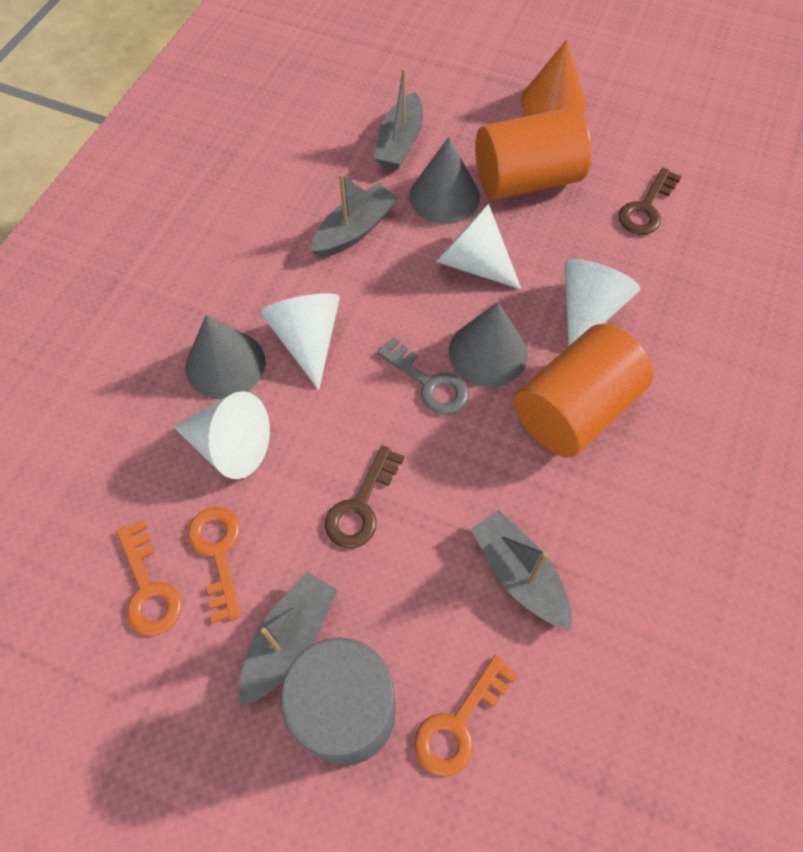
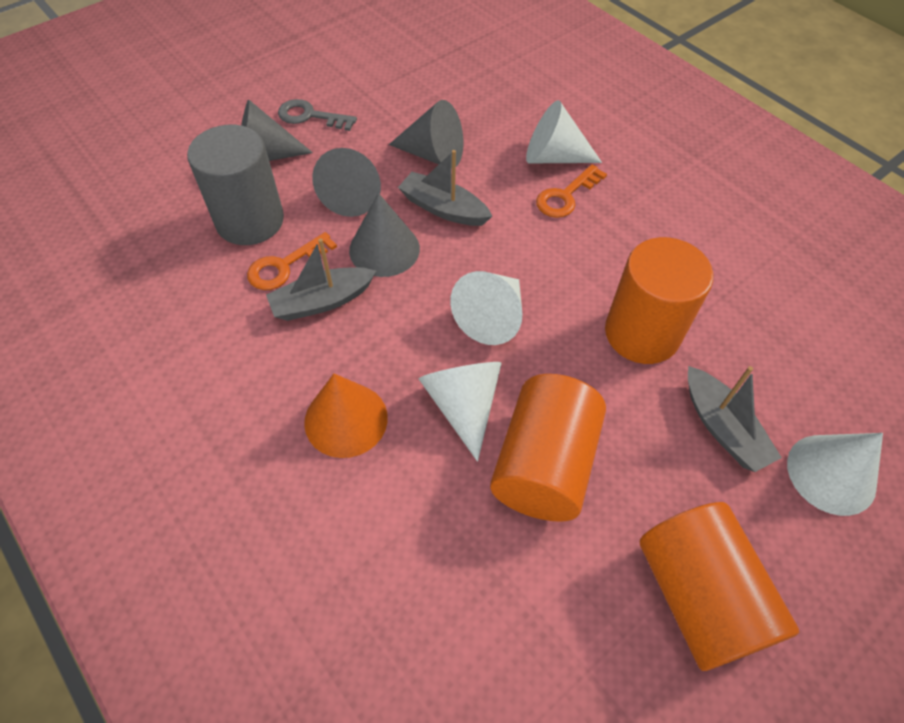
brown key: 2 -> 0
grey boat: 4 -> 3
grey cone: 3 -> 4
orange cylinder: 2 -> 3
orange key: 3 -> 2

